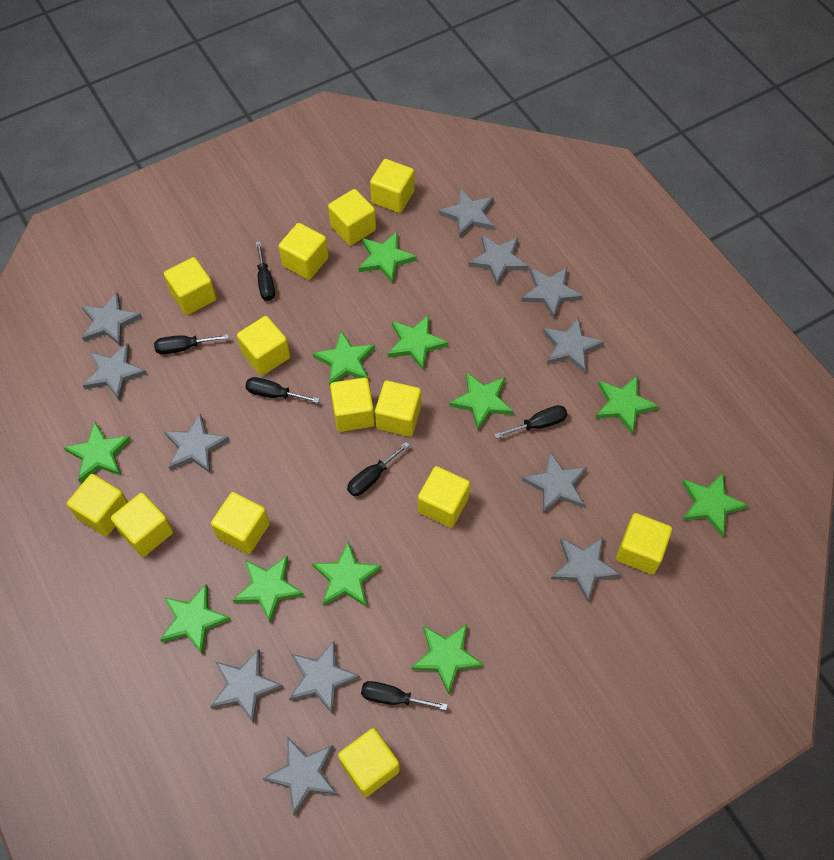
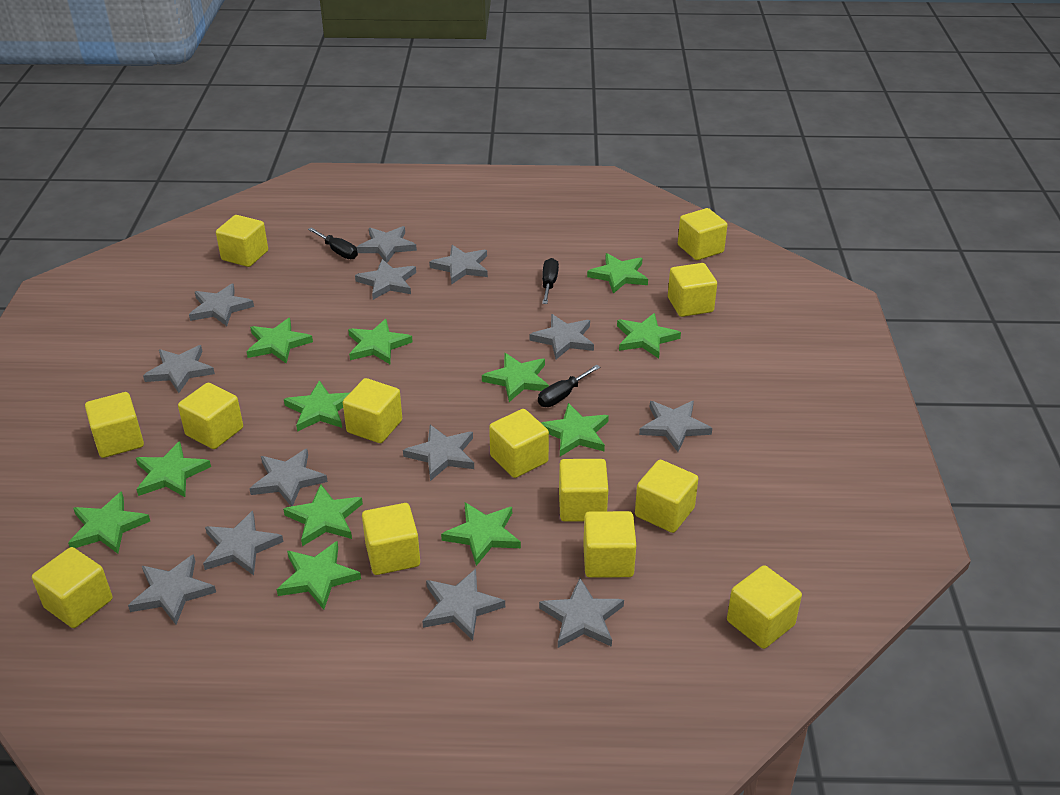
black screwdriver: 6 -> 3
green star: 11 -> 12
grey star: 12 -> 13

